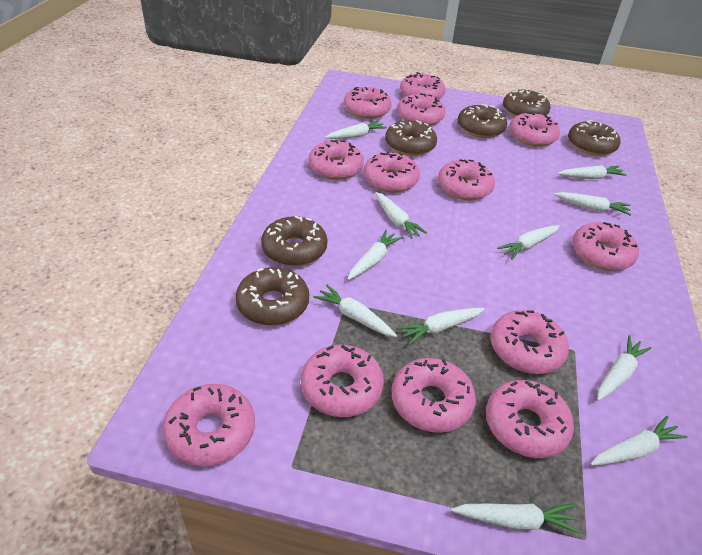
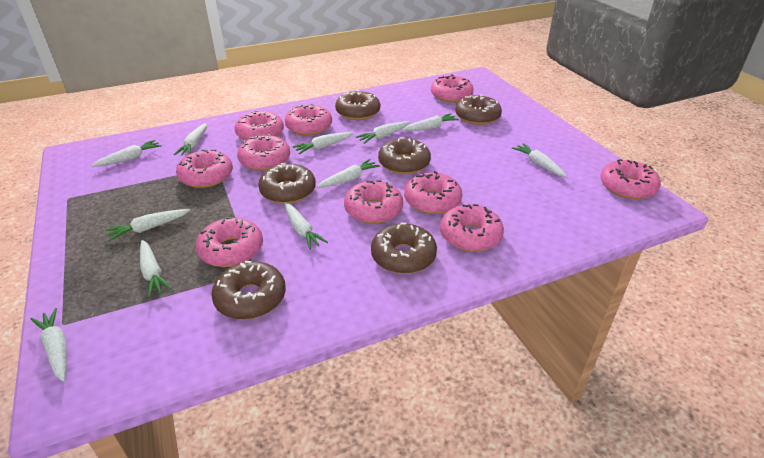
pink donut: 13 -> 10

